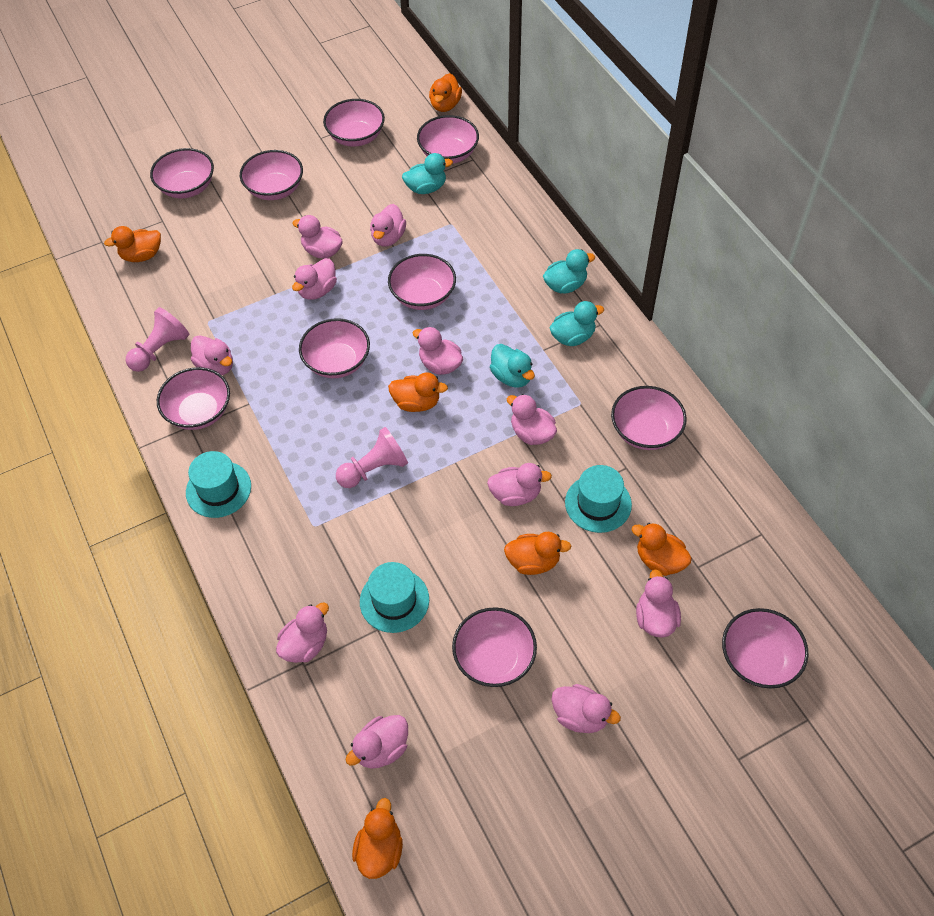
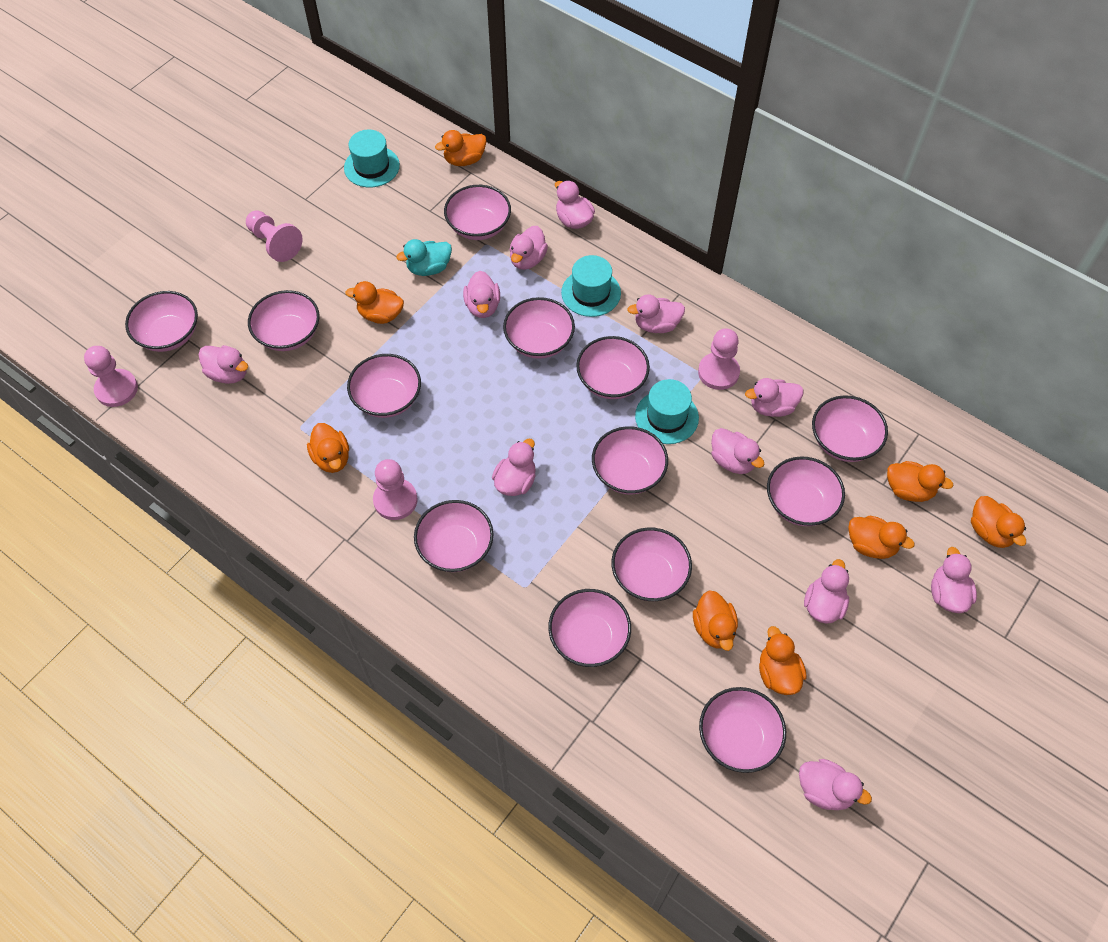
orange duck: 6 -> 8
pink bowl: 10 -> 13
pink pawn: 2 -> 4
turquoise duck: 4 -> 1

